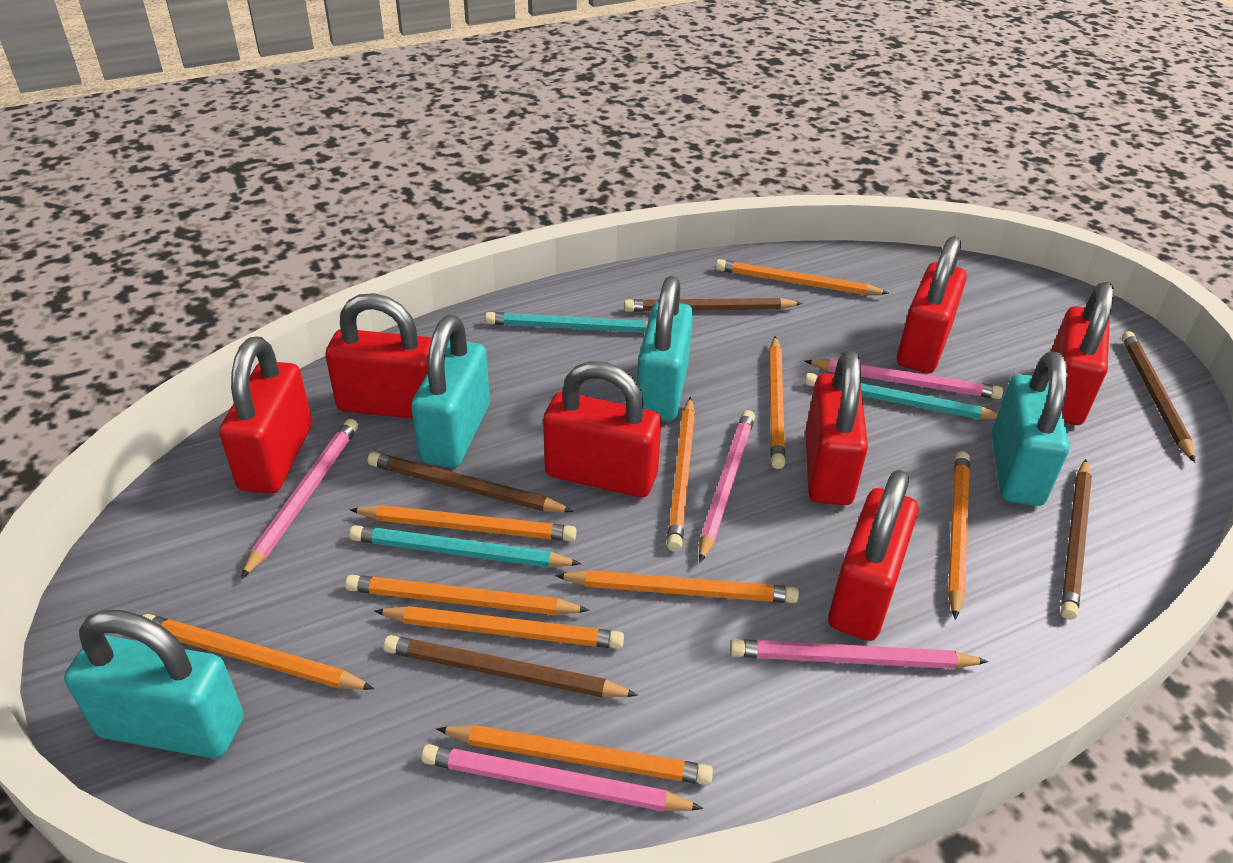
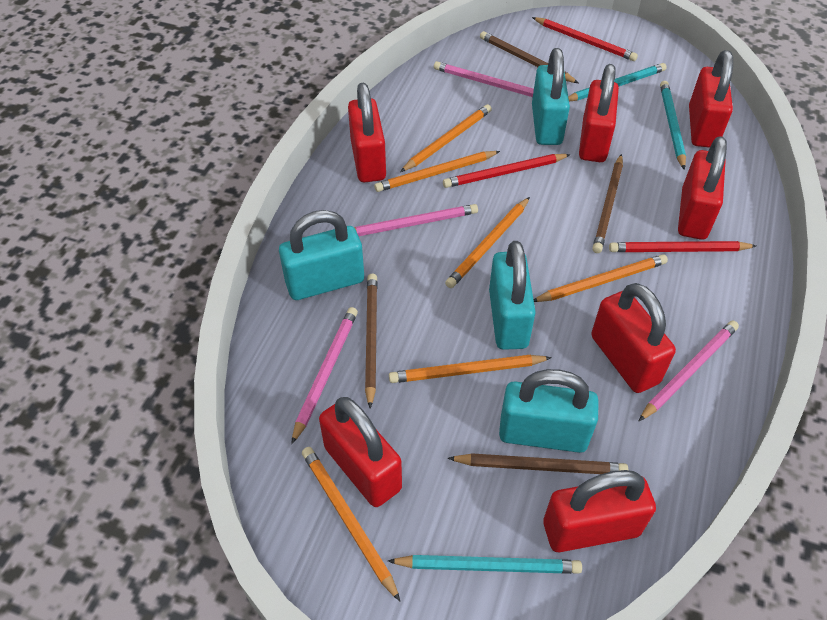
brown pencil: 5 -> 4
orange pencil: 10 -> 6
pink pencil: 5 -> 4
red pencil: 0 -> 3

